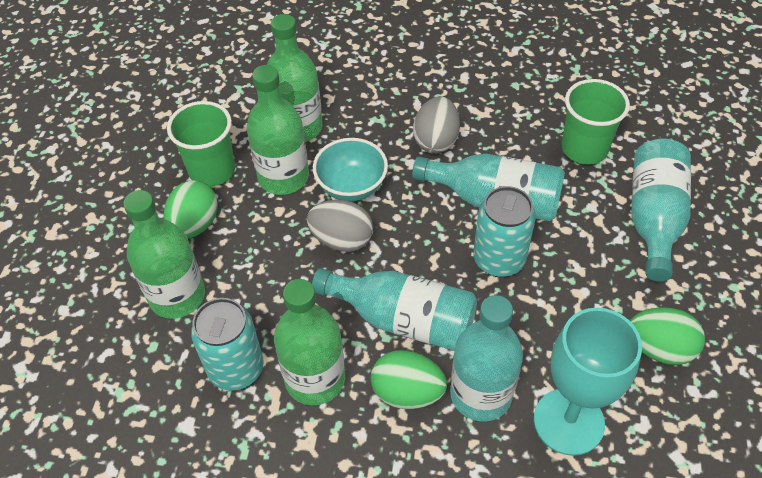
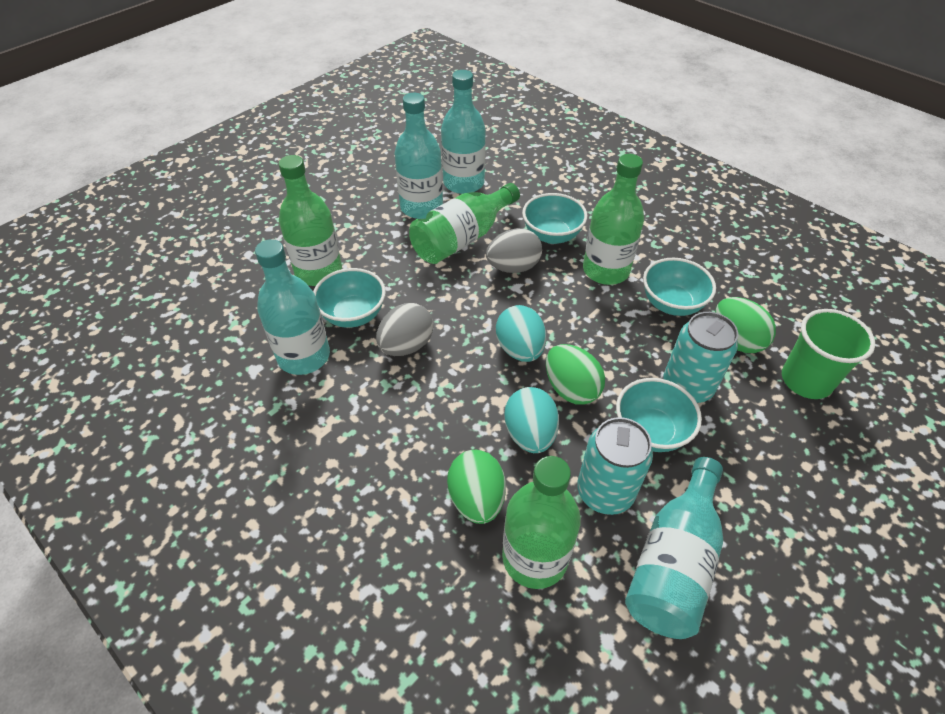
green cup: 2 -> 1
turquoise bowl: 1 -> 4
turquoise egg: 0 -> 2
turquoise goblet: 1 -> 0

